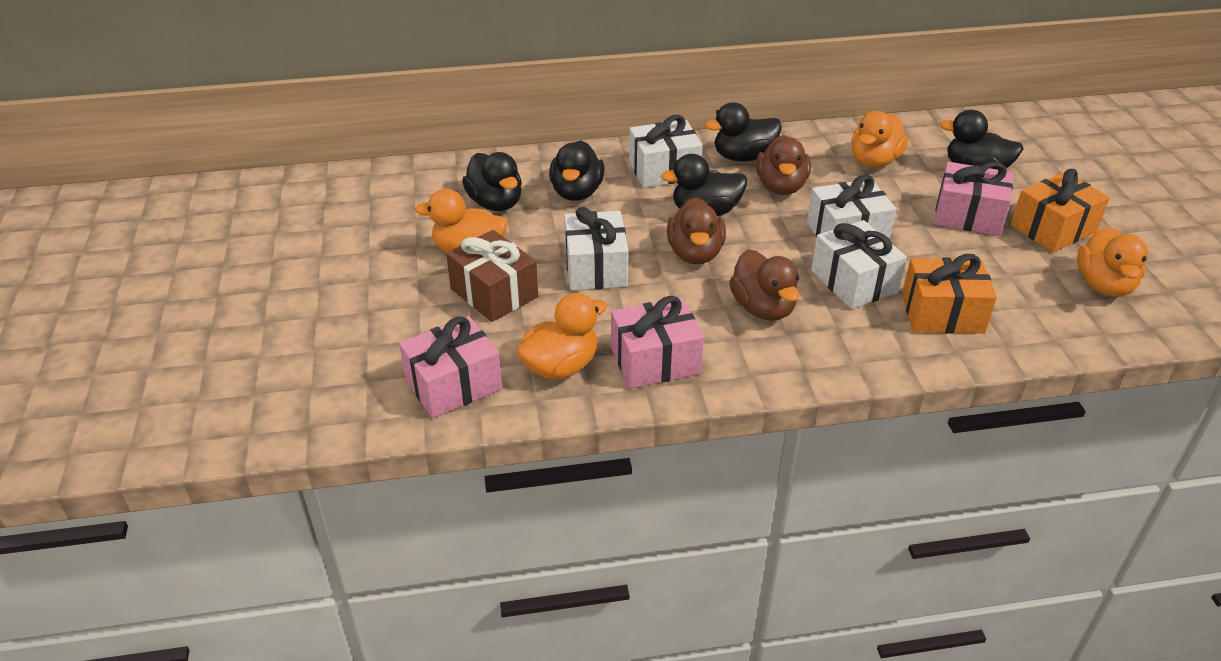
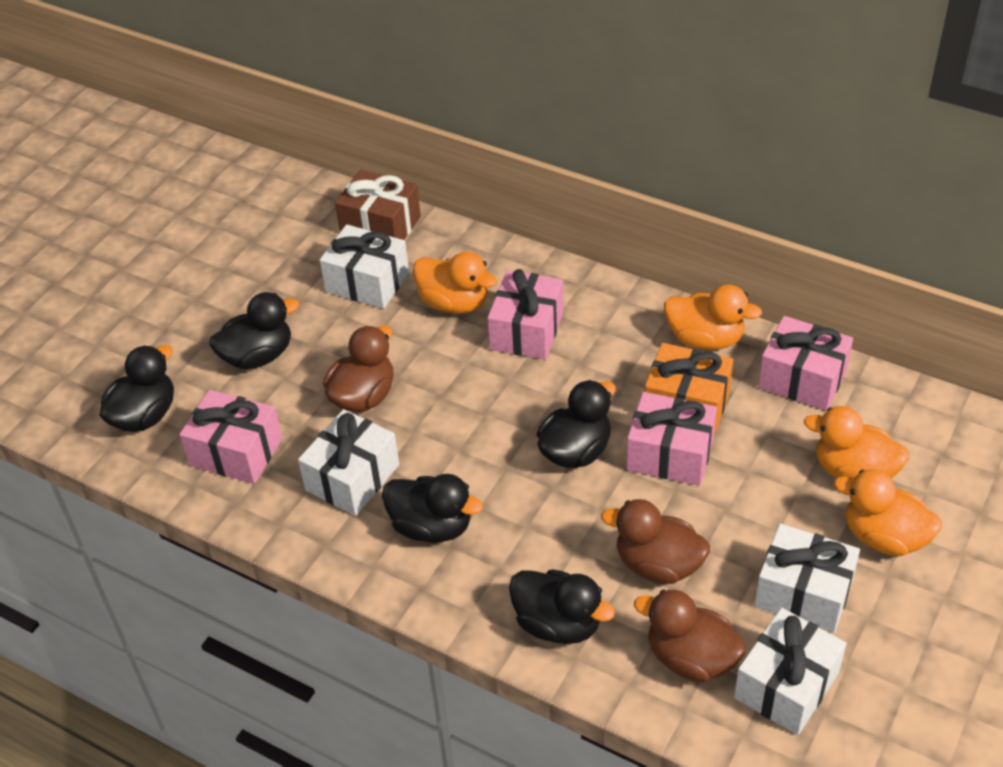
orange gift: 2 -> 1
pink gift: 3 -> 4

